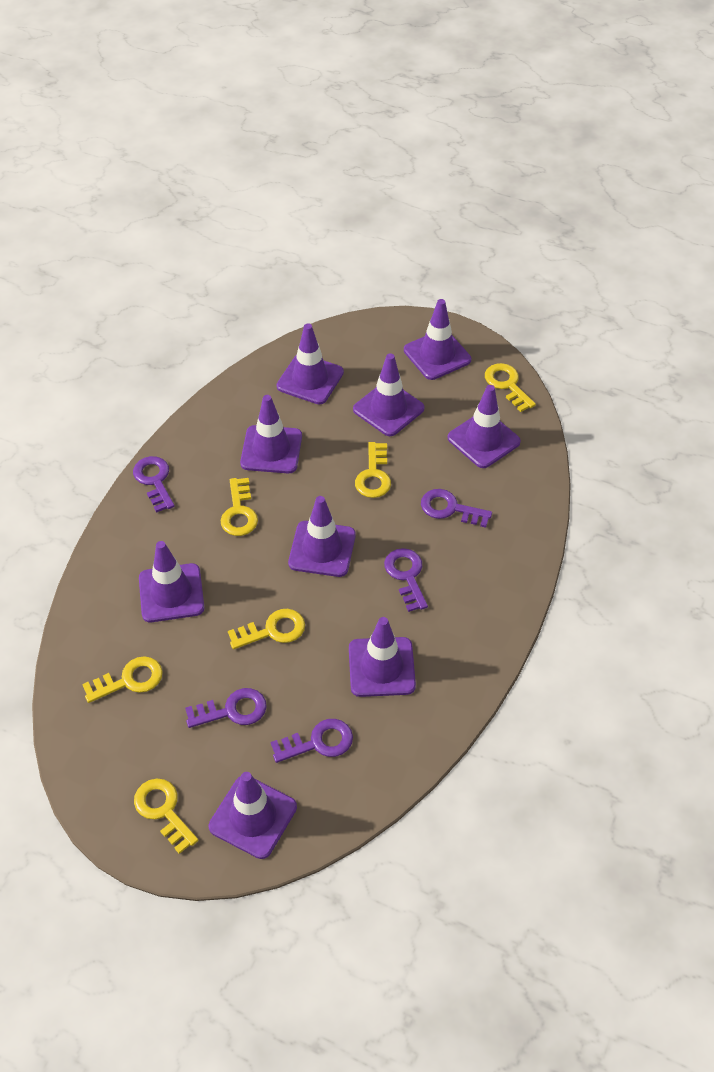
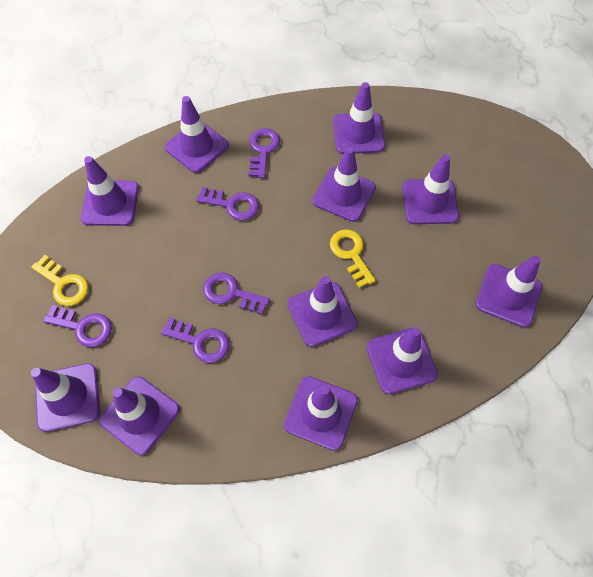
purple traffic cone: 9 -> 11
yellow key: 6 -> 2

